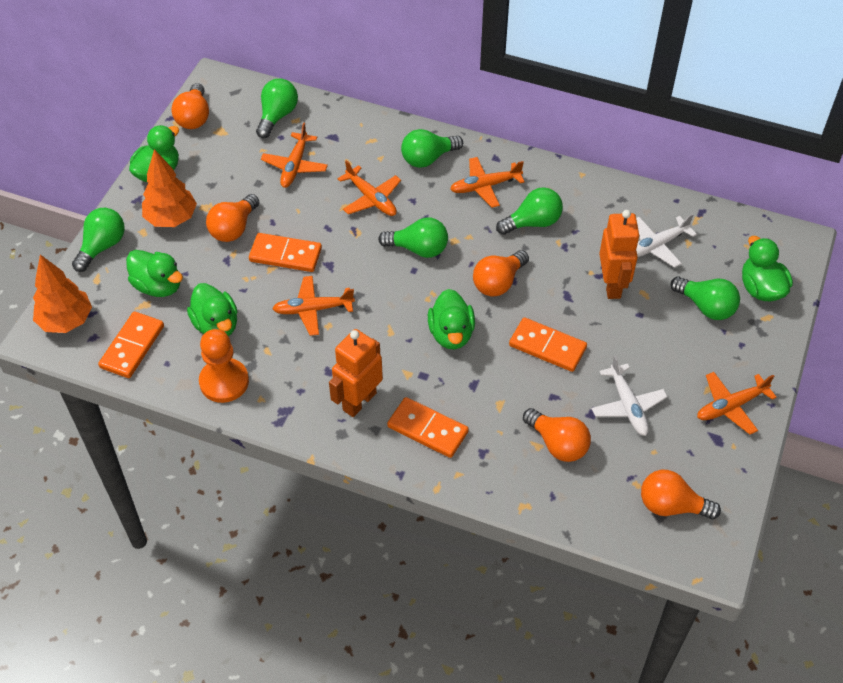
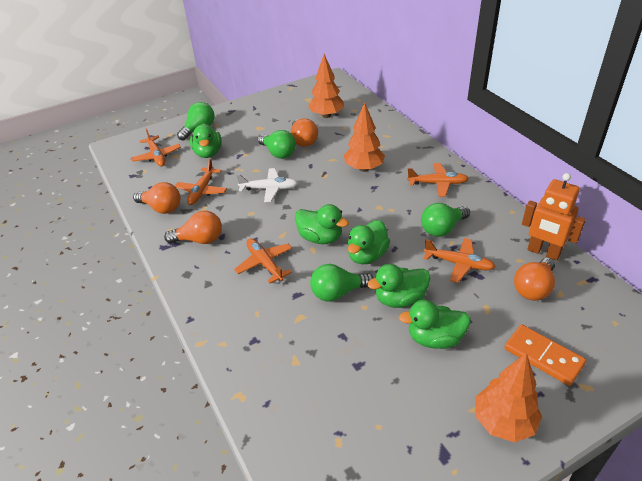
green light bulb: 6 -> 4
orange domino: 4 -> 1
orange light bulb: 5 -> 4
orange pawn: 1 -> 0
orange robot: 2 -> 1
orange tree: 2 -> 3
white plane: 2 -> 1

